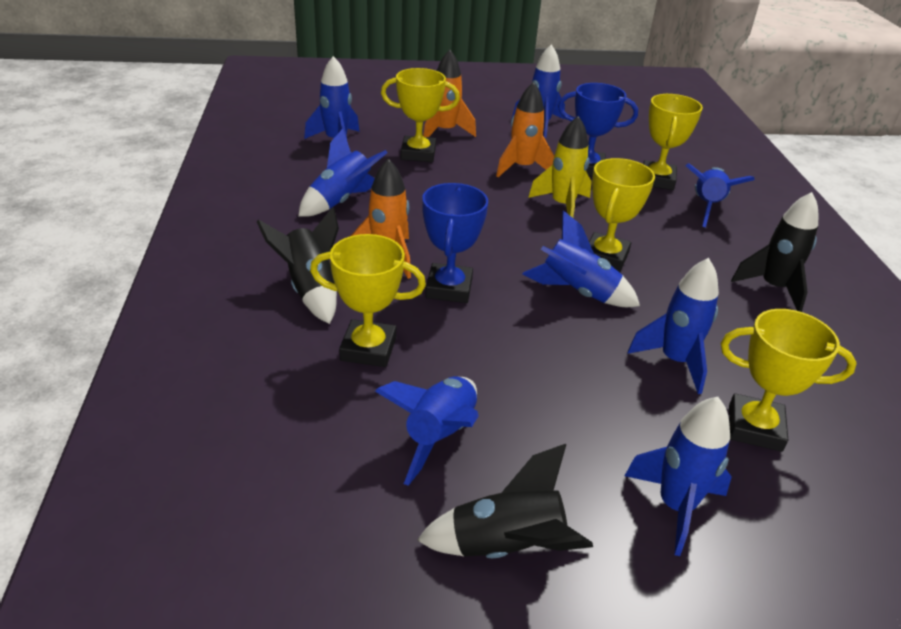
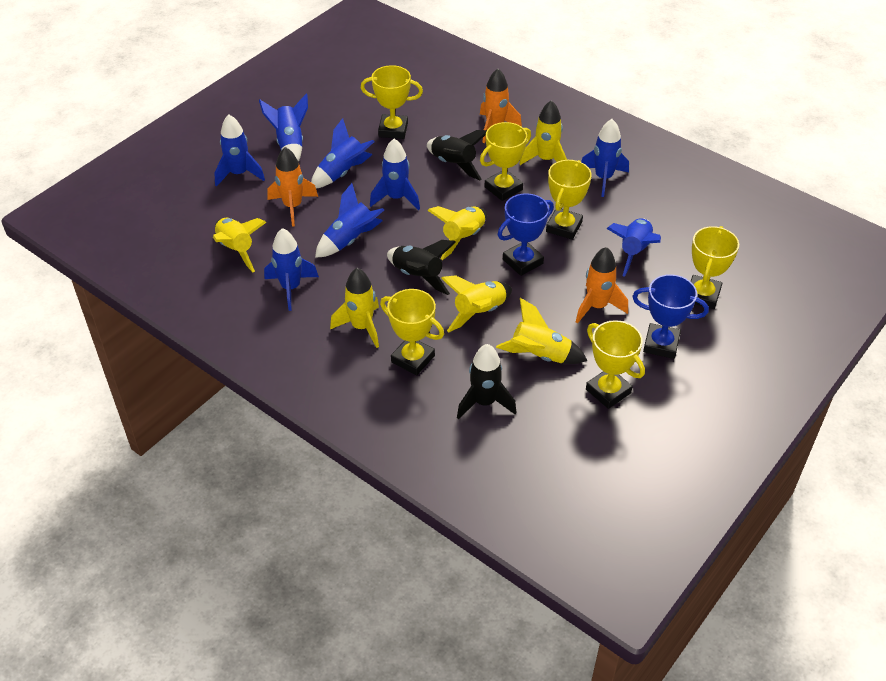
yellow rocket: 1 -> 6
yellow trophy: 5 -> 6

